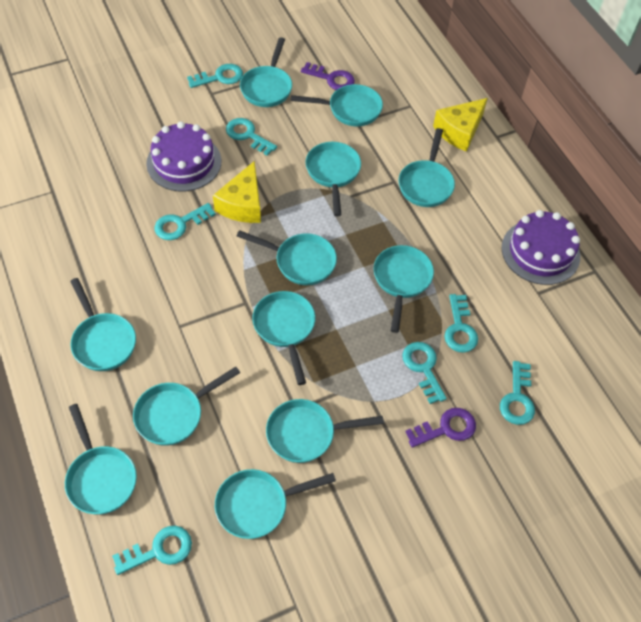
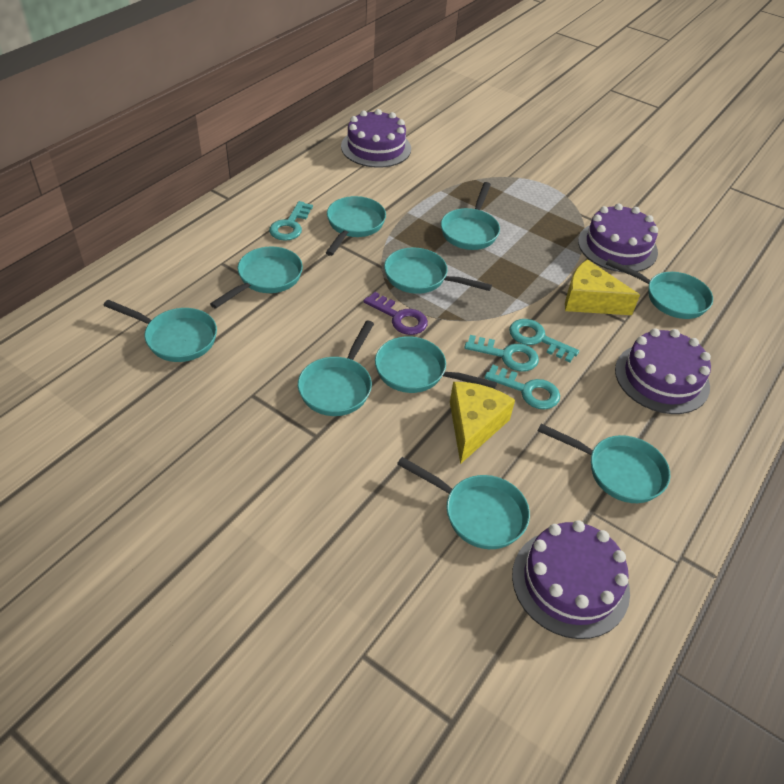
purple cake: 2 -> 4
purple key: 2 -> 1
turquoise key: 7 -> 4
turquoise pan: 12 -> 10

